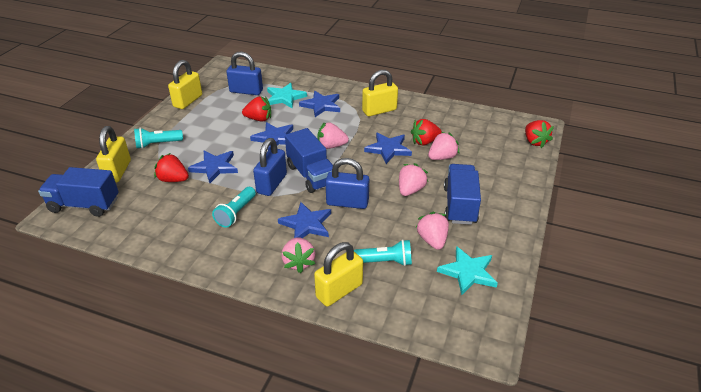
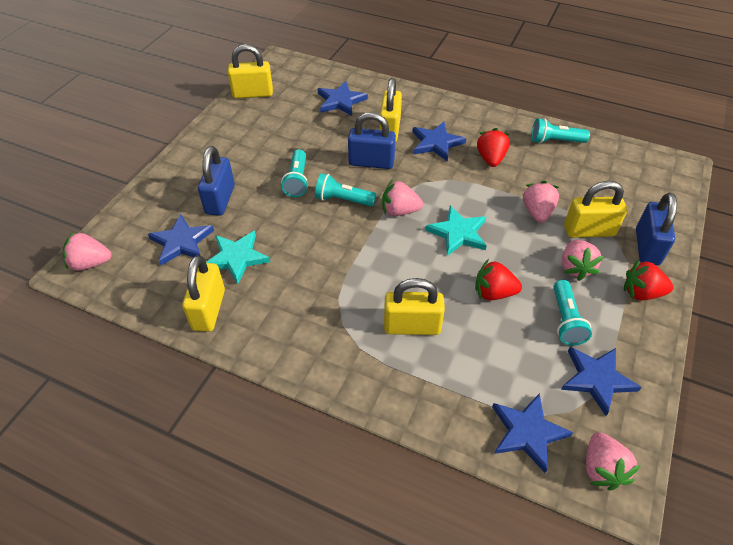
blue truck: 3 -> 0
red strawberry: 4 -> 3
turquoise flashlight: 3 -> 4
yellow padlock: 4 -> 5

